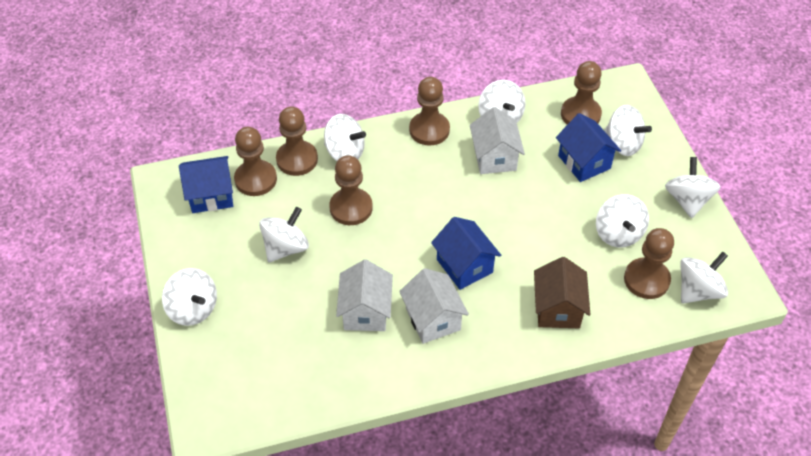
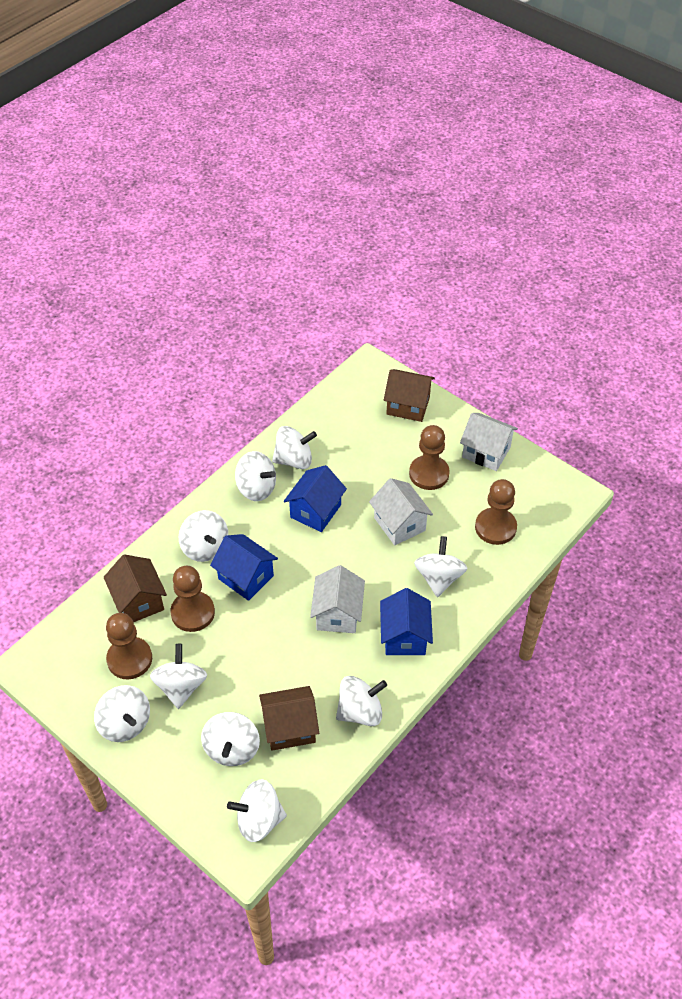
brown house: 1 -> 3
brown pawn: 6 -> 4
white spinning top: 8 -> 9

